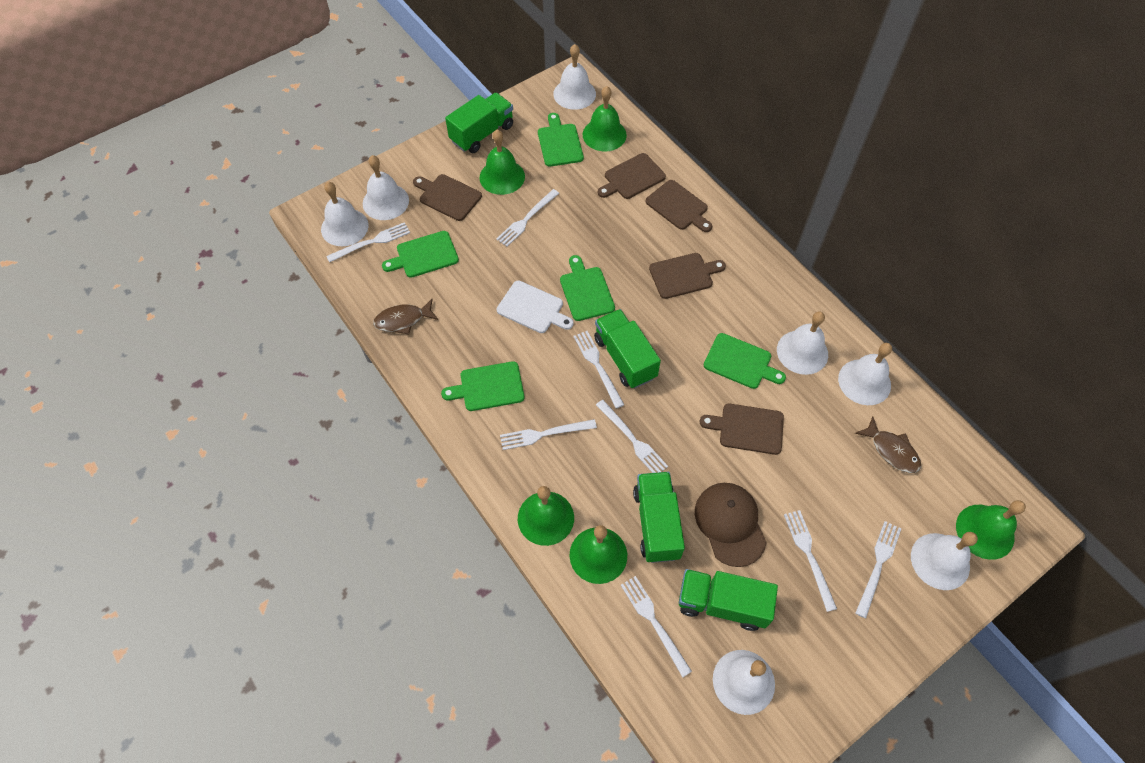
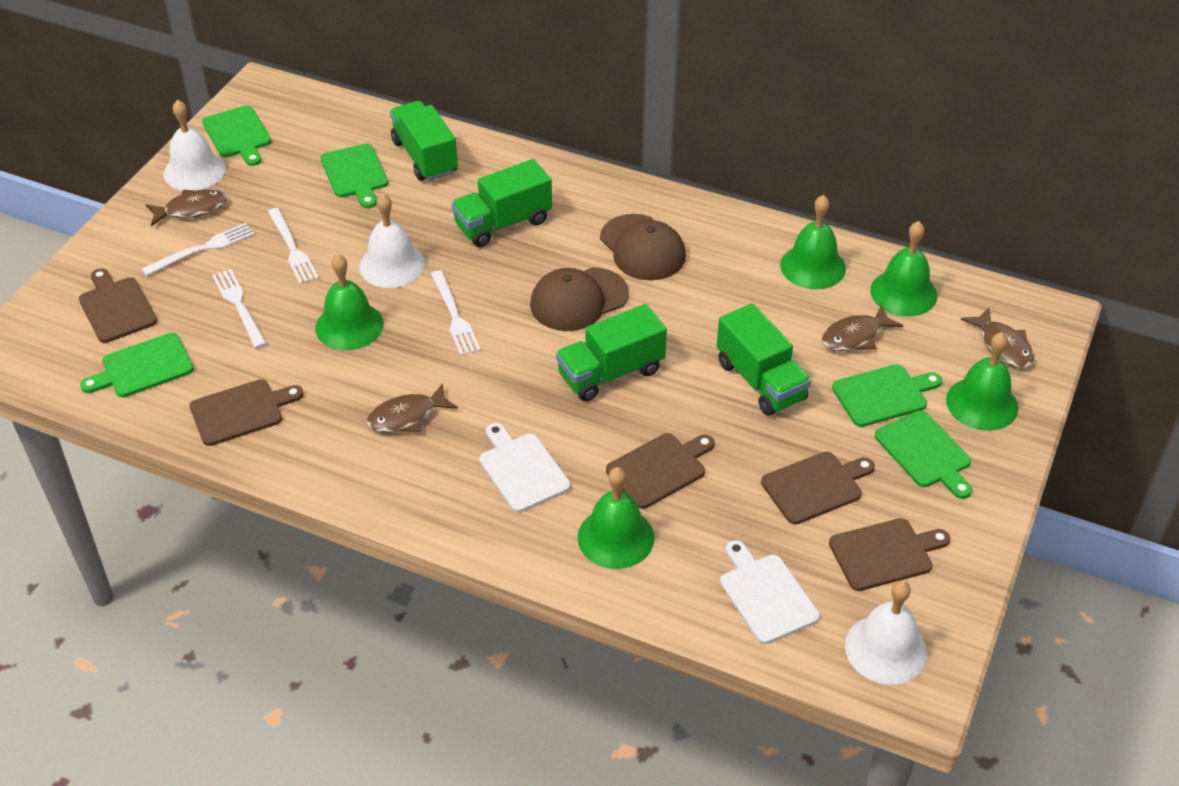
brown cap: 1 -> 2
brown fish: 2 -> 4
white bell: 7 -> 3
white cutting board: 1 -> 2
white fork: 8 -> 4

